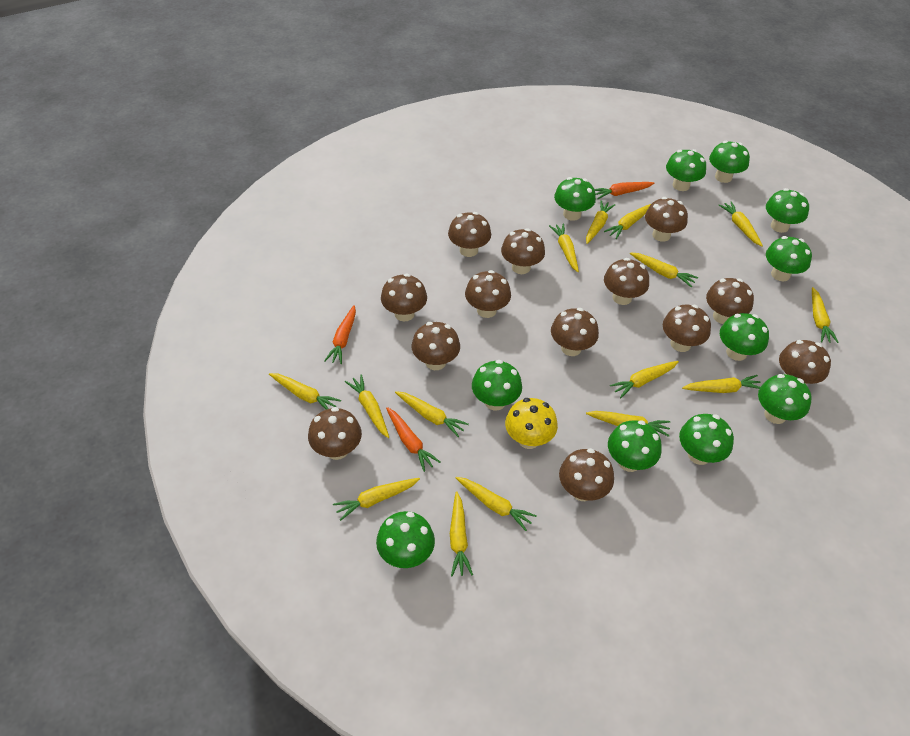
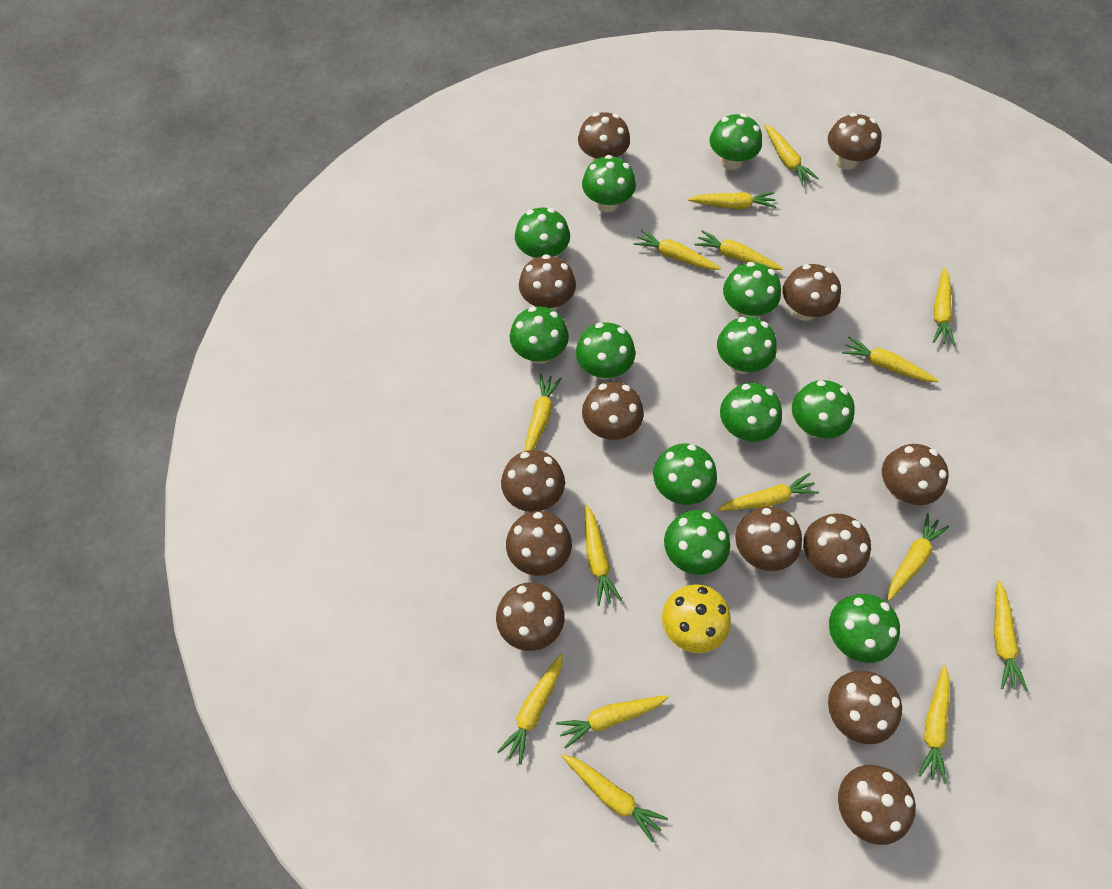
green mushroom: 11 -> 12
orange carrot: 3 -> 0

